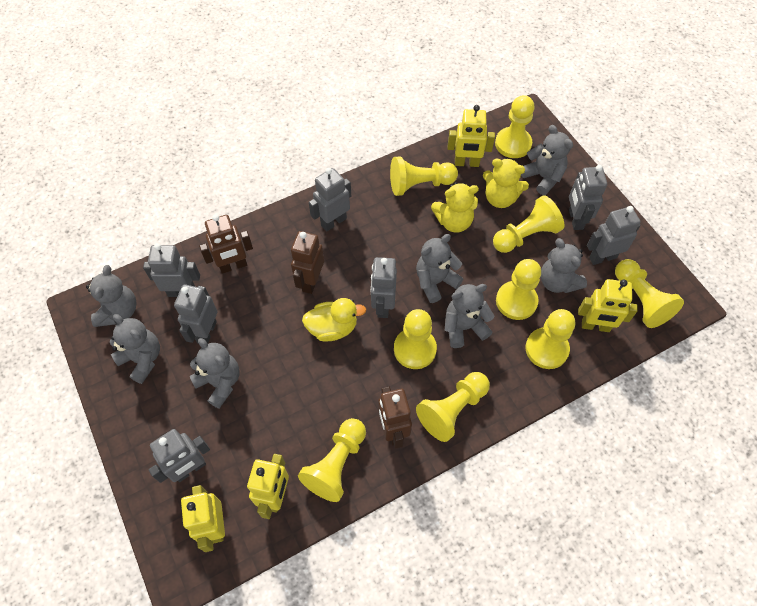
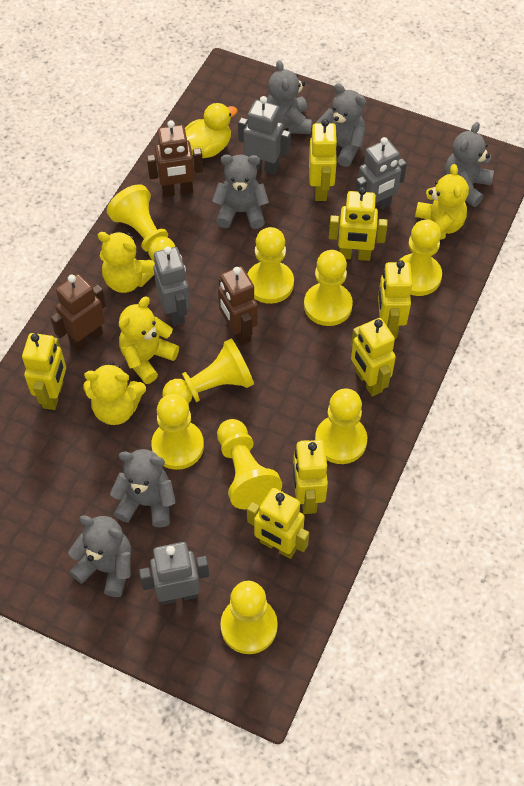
grey robot: 7 -> 4
grey teddy bear: 7 -> 6
yellow robot: 4 -> 7
yellow teddy bear: 2 -> 4

